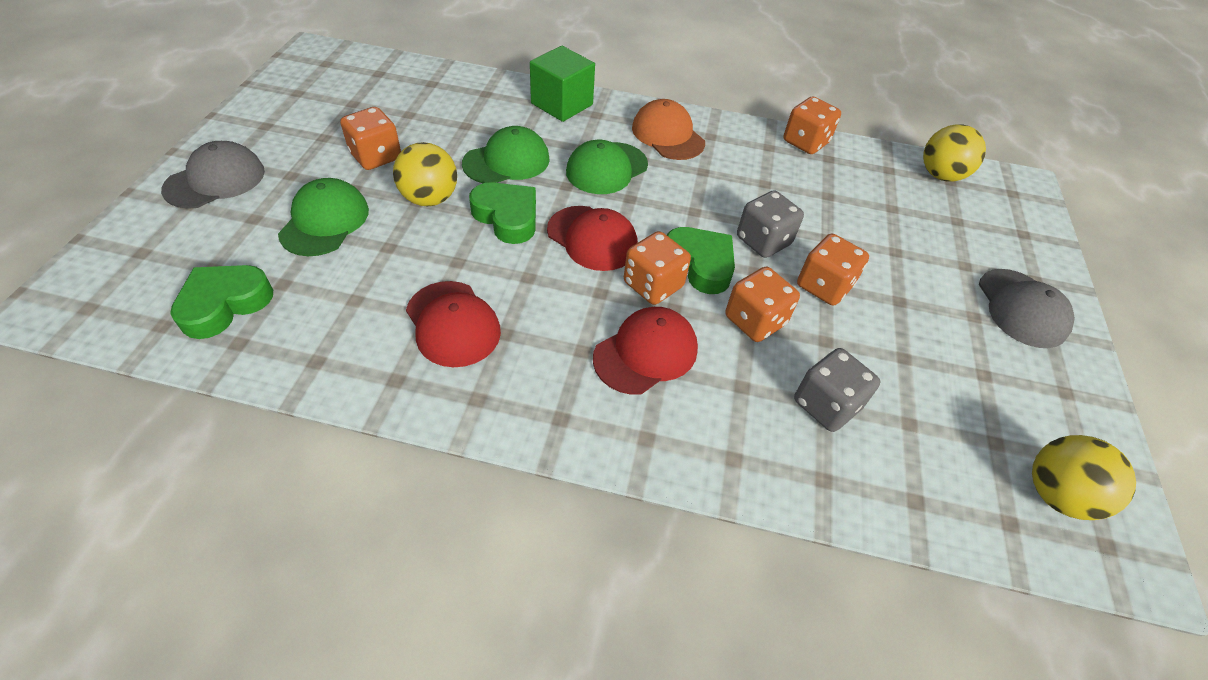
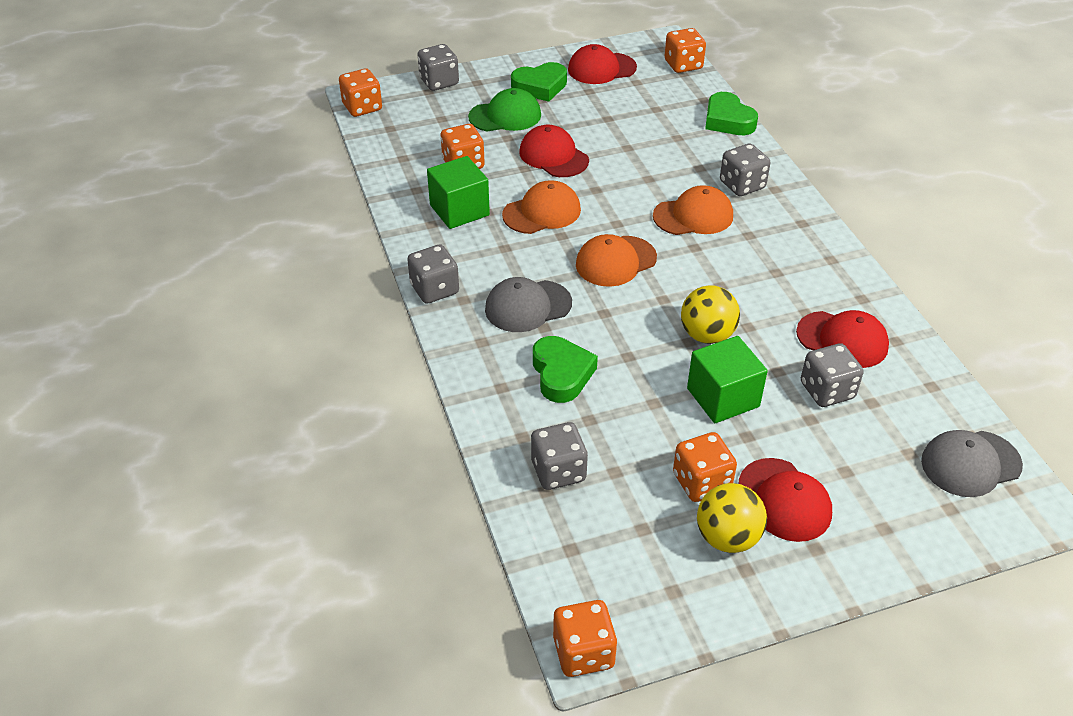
green cap: 3 -> 1
green cube: 1 -> 2
grey dice: 2 -> 5
orange cap: 1 -> 3
red cap: 3 -> 4
yellow ball: 3 -> 2

